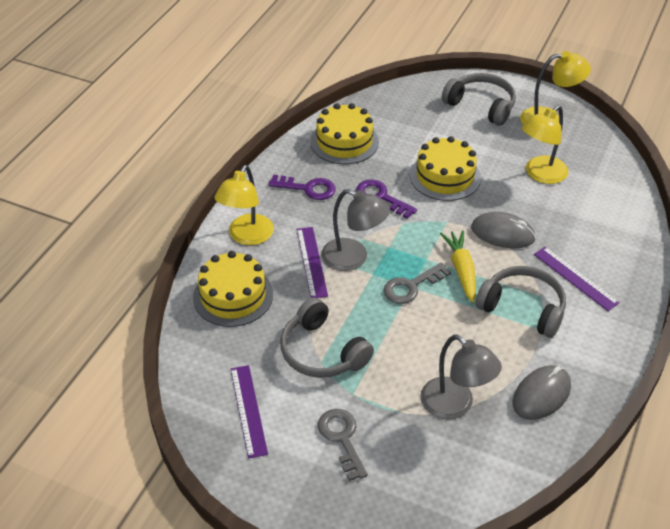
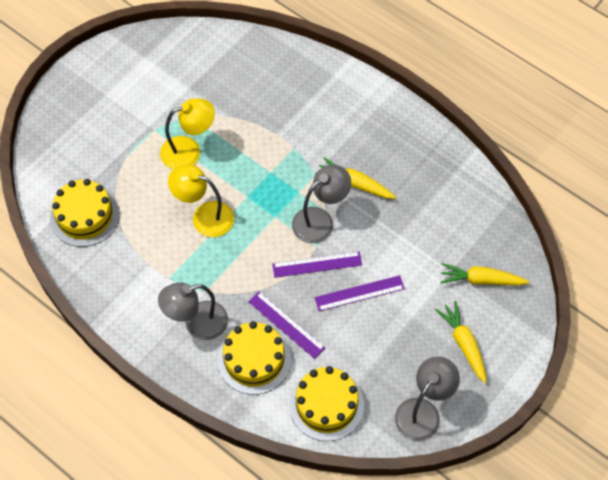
grey headphones: 3 -> 0
grey key: 2 -> 0
grey lamp: 2 -> 3
grey mouse: 2 -> 0
purple key: 2 -> 0
yellow carrot: 1 -> 3
yellow lamp: 3 -> 2

